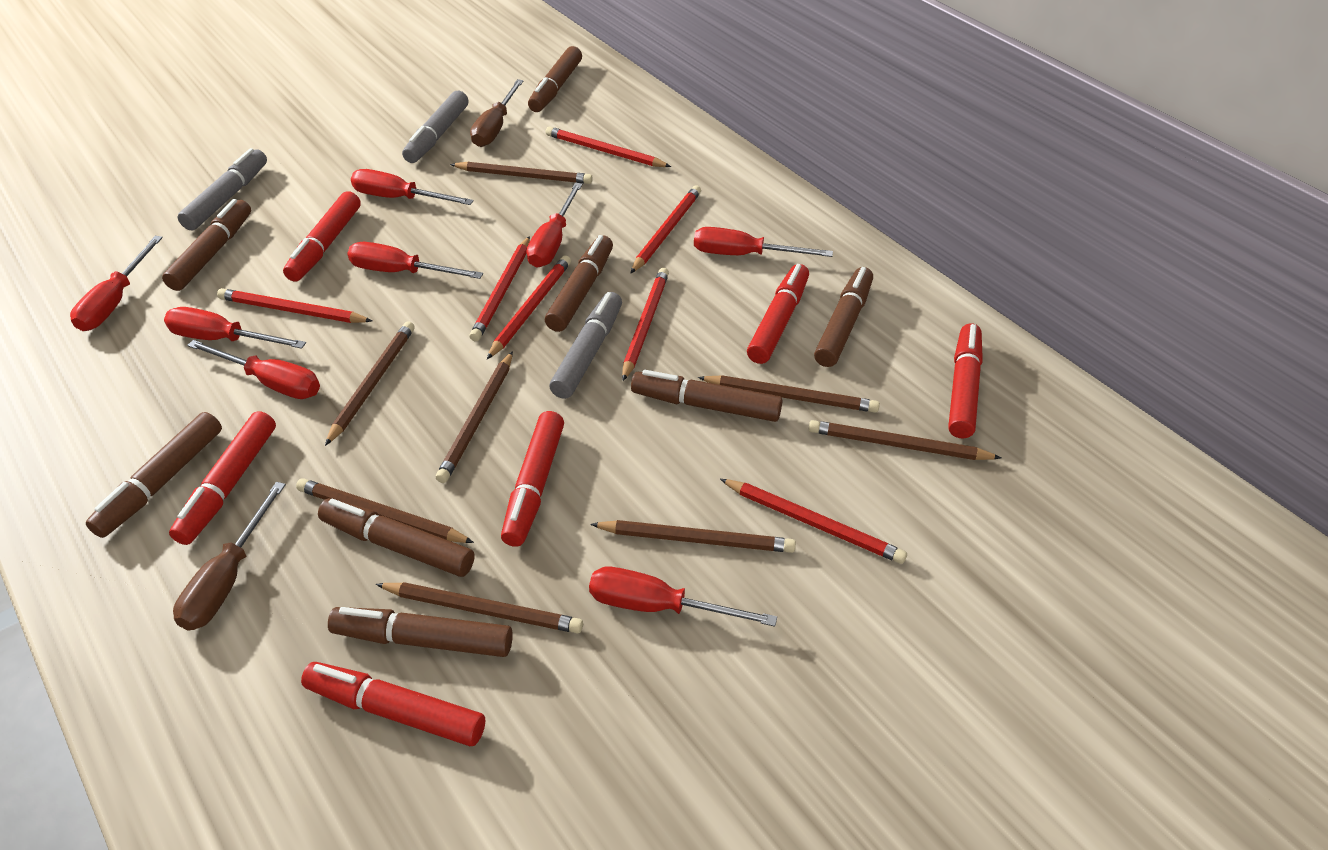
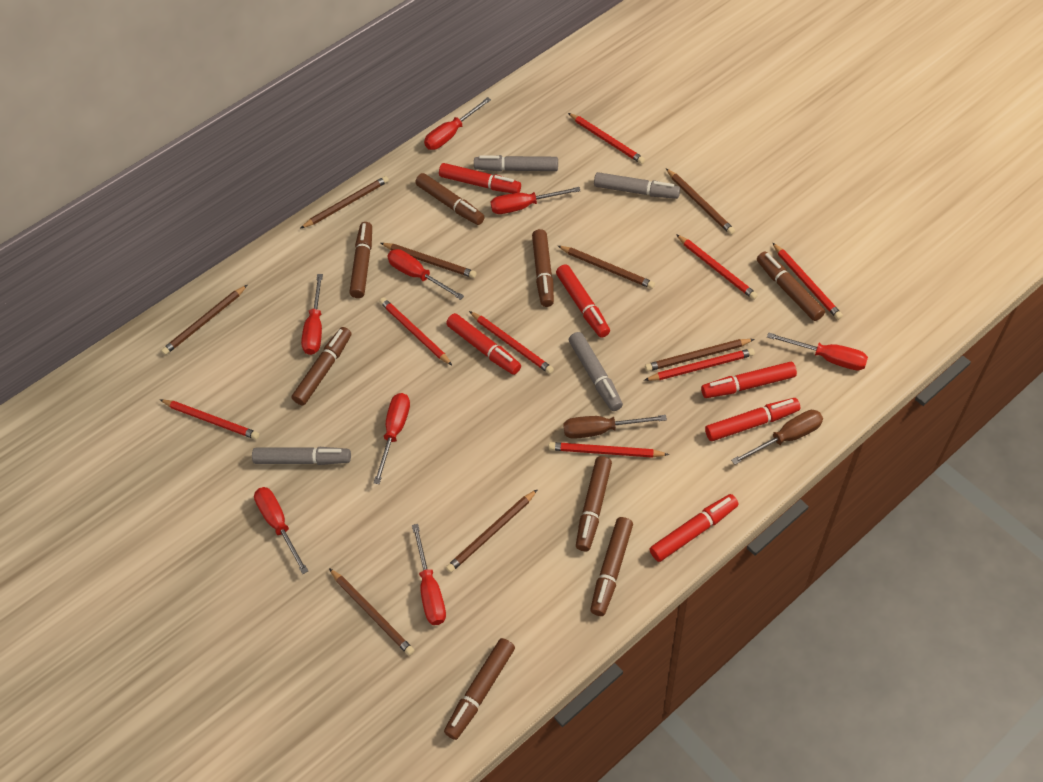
grey marker: 3 -> 4
red pencil: 7 -> 8

